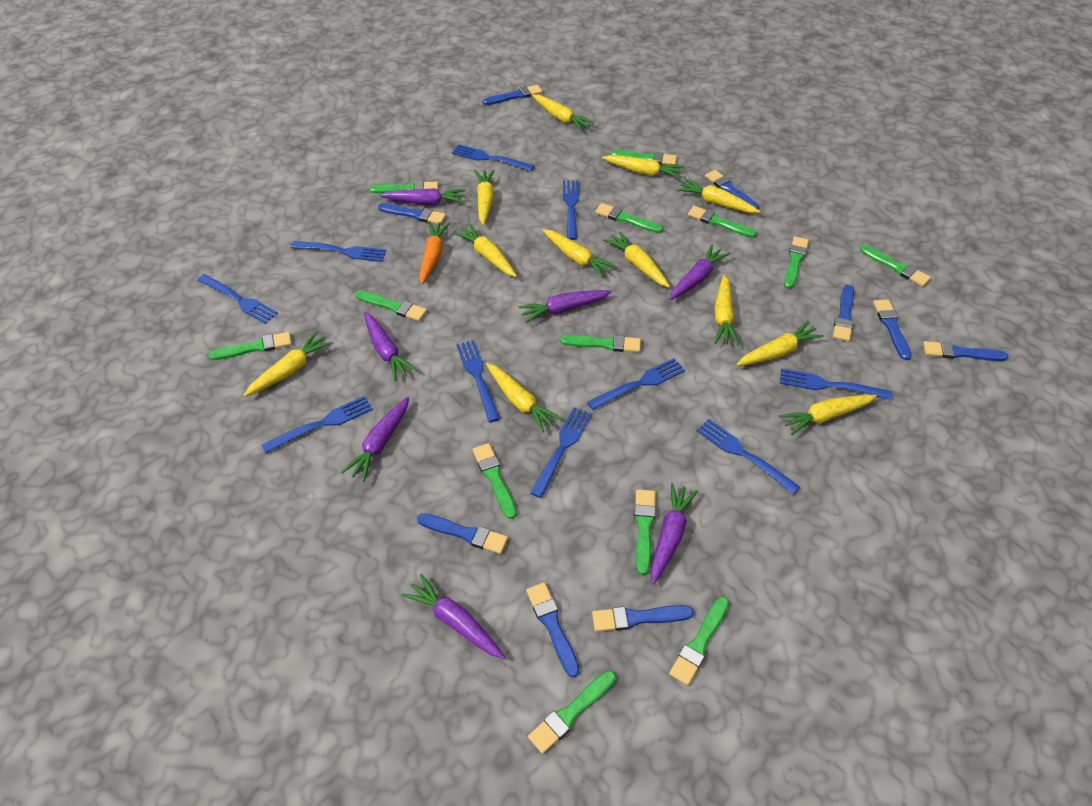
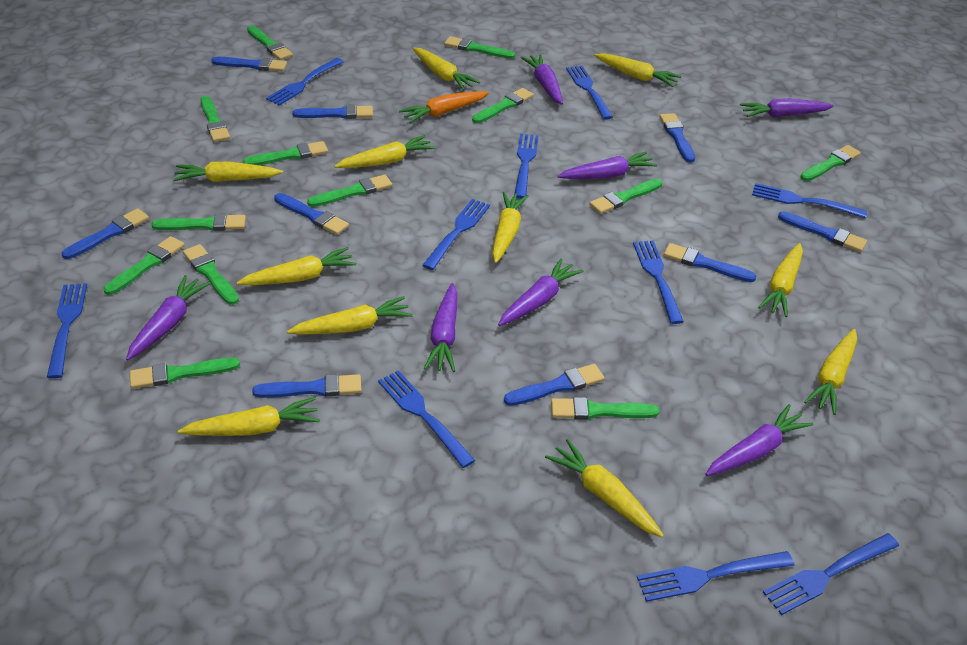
yellow carrot: 12 -> 11

